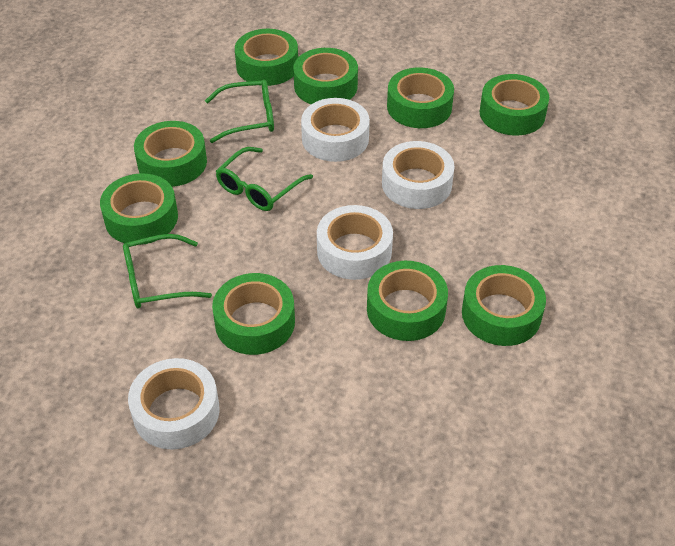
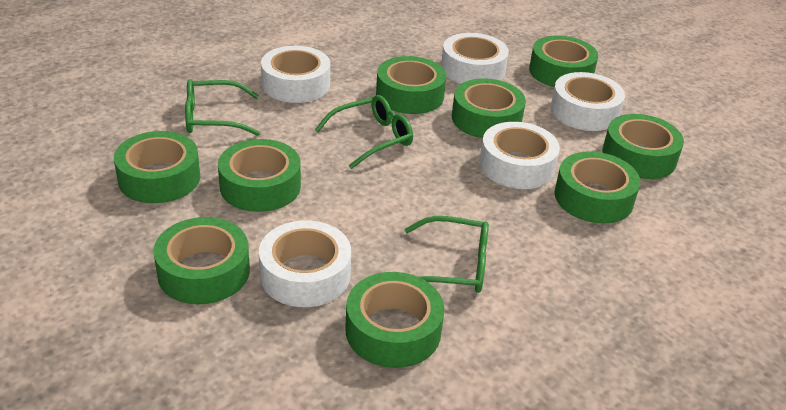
white tape: 4 -> 5

